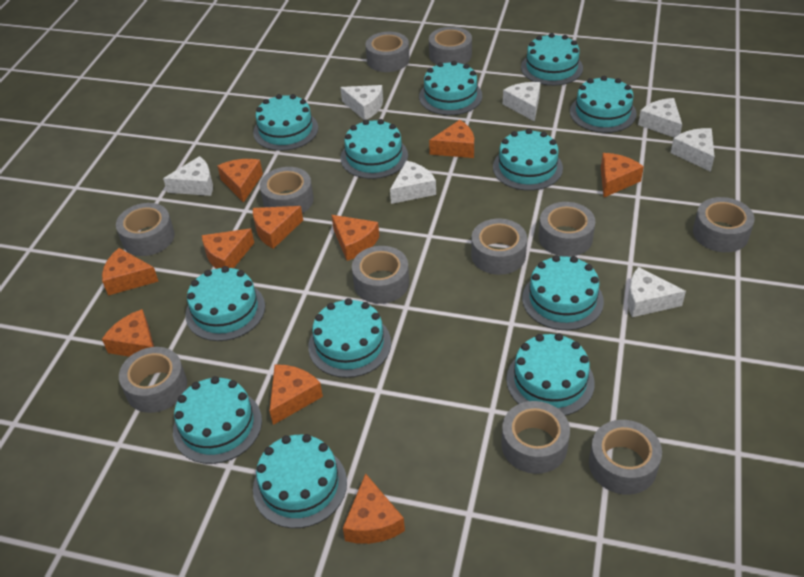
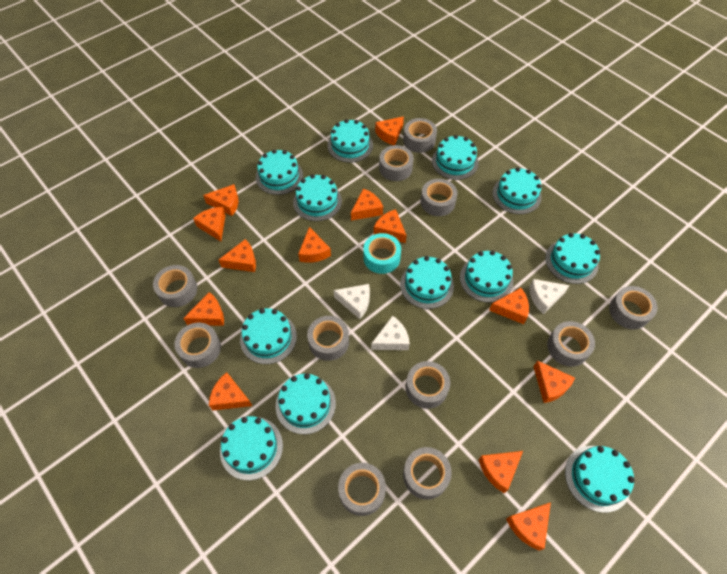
orange cheese: 10 -> 13
turquoise tape: 0 -> 1
white cheese: 7 -> 3

